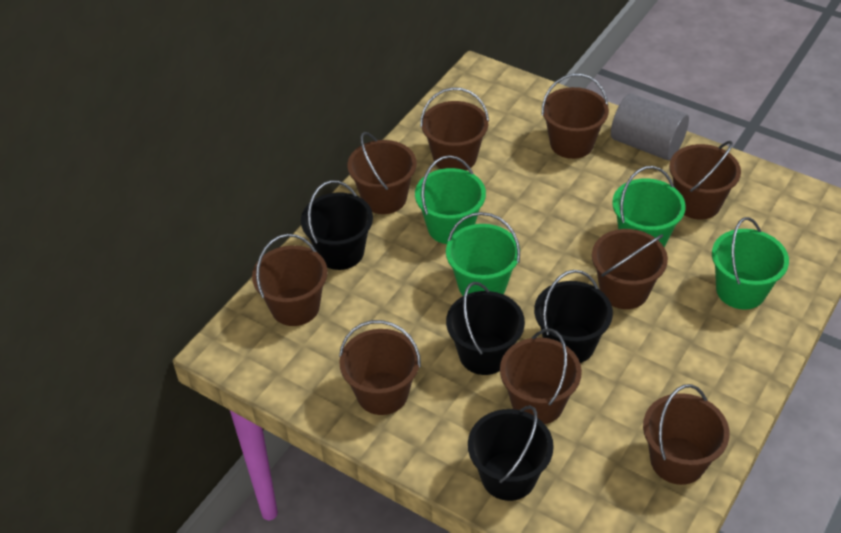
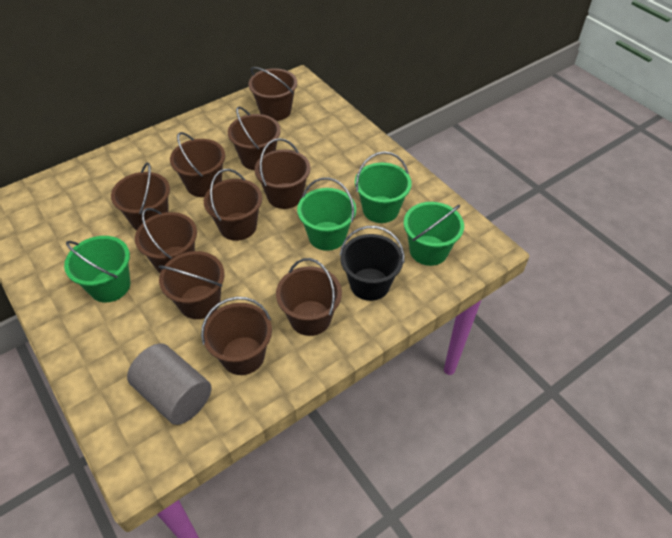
black bucket: 4 -> 1
brown bucket: 9 -> 10

